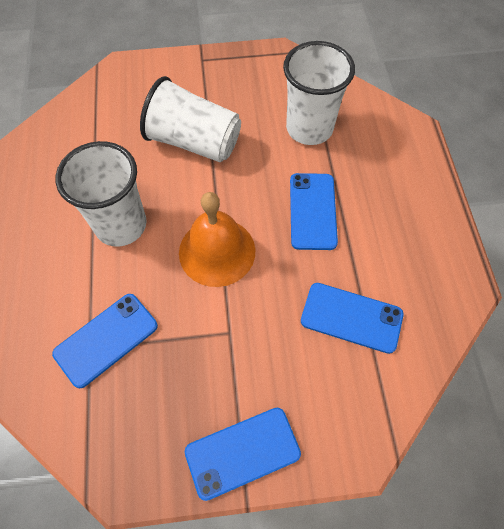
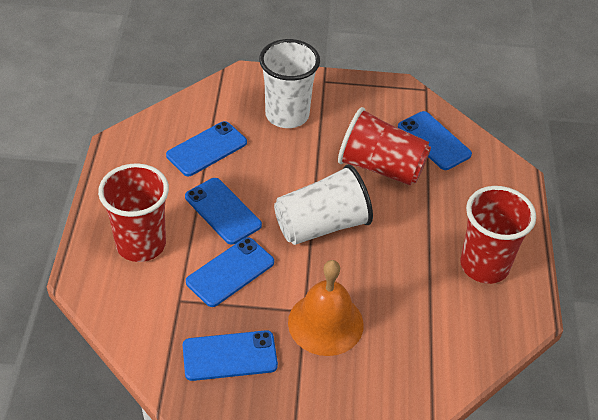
blue phone: 4 -> 5
red cup: 0 -> 3
white cup: 3 -> 2

